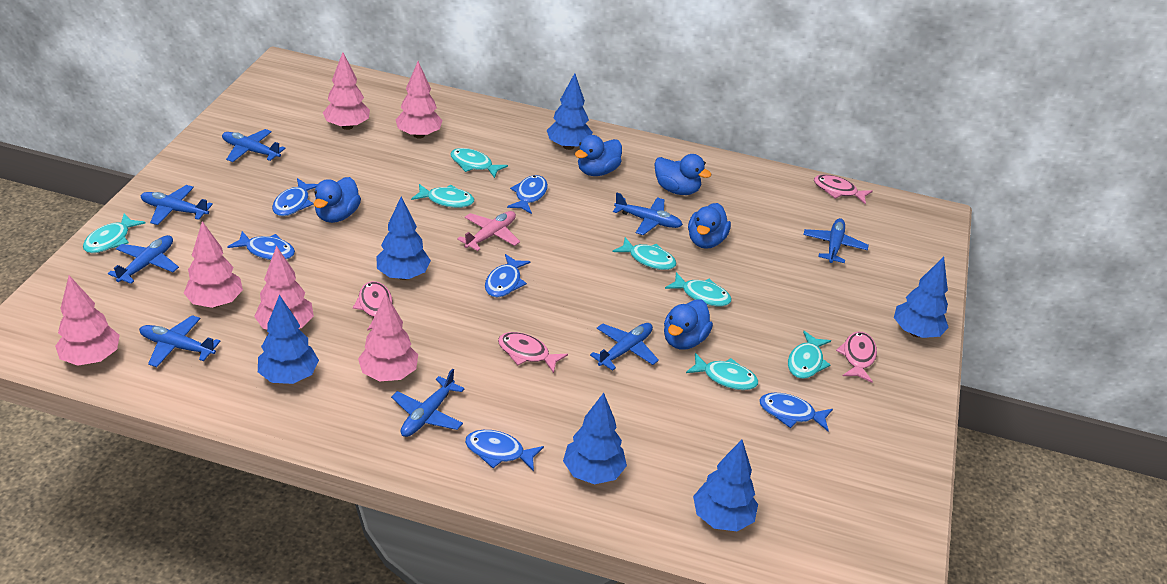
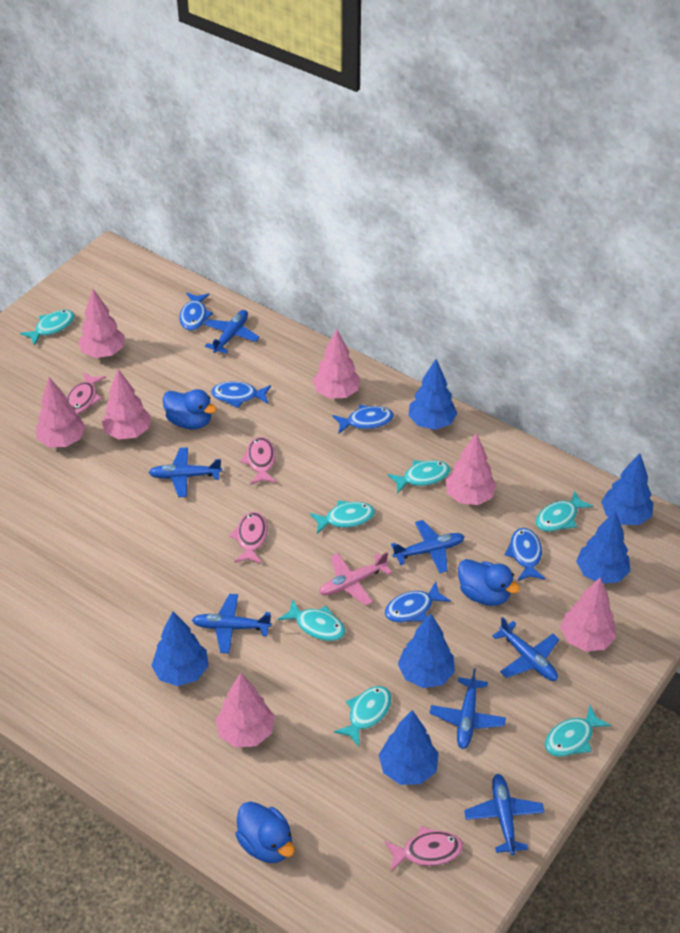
blue duck: 5 -> 3
blue fish: 6 -> 5
blue plane: 8 -> 7
pink tree: 6 -> 7

